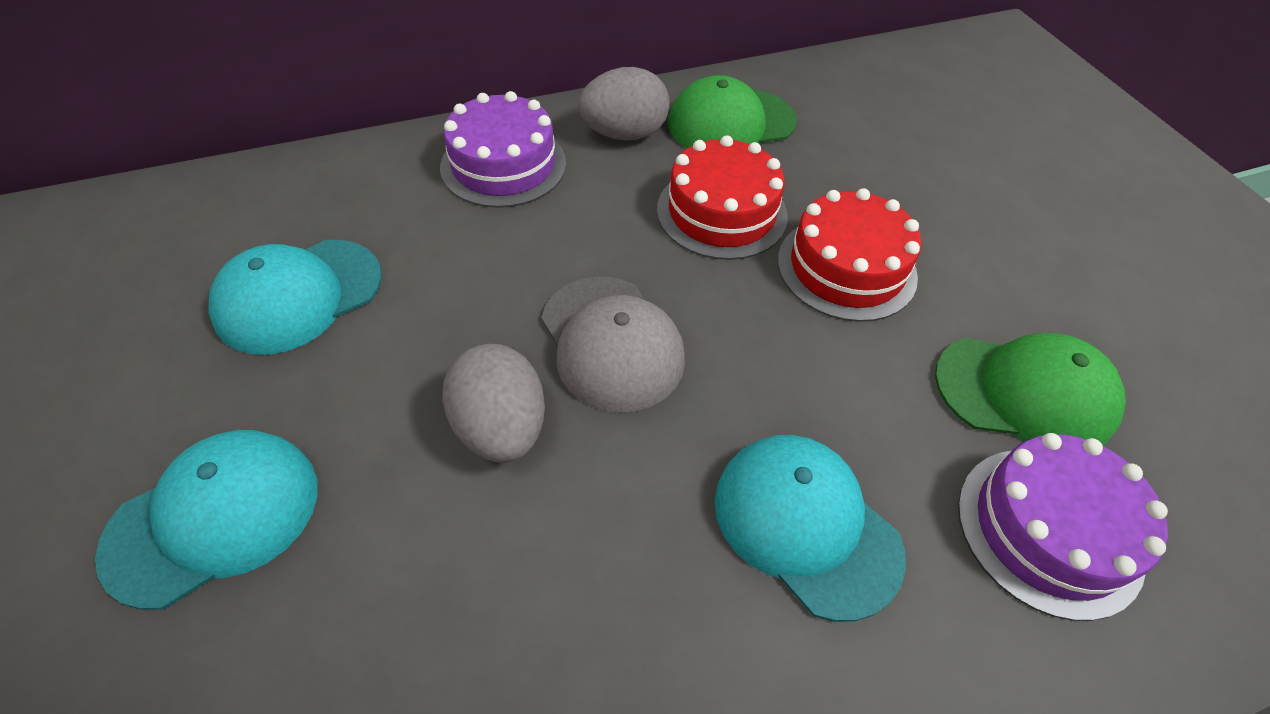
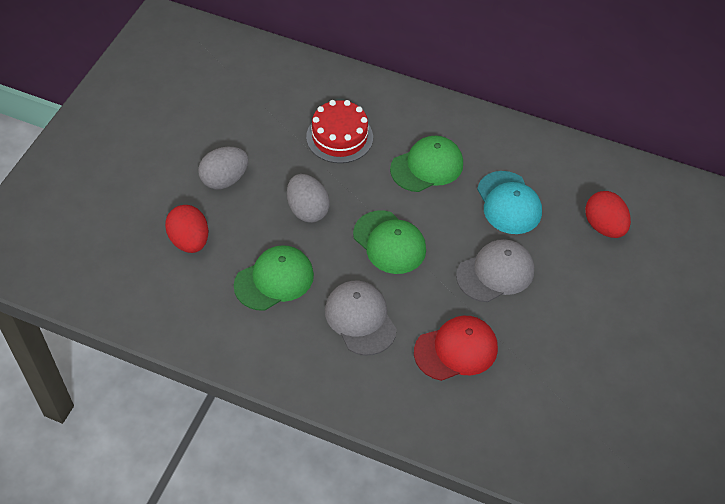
green cap: 2 -> 3
grey cap: 1 -> 2
purple cake: 2 -> 0
red cake: 2 -> 1
red cap: 0 -> 1
red egg: 0 -> 2
turquoise cap: 3 -> 1

